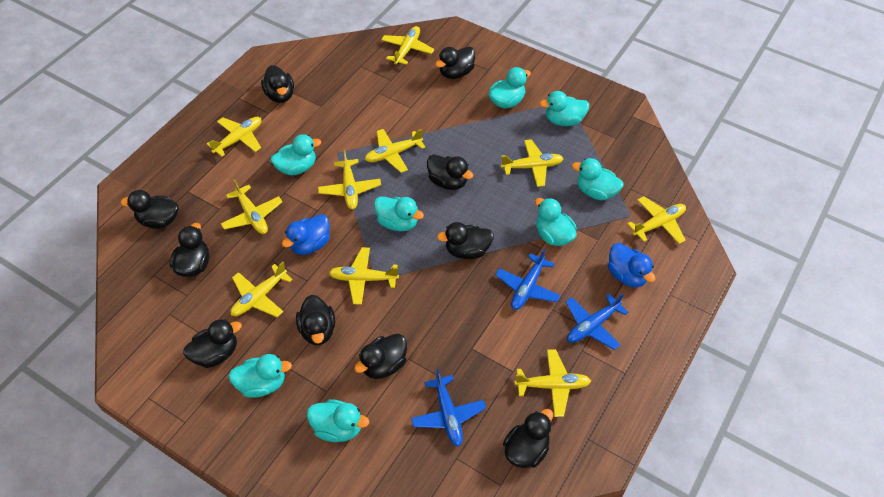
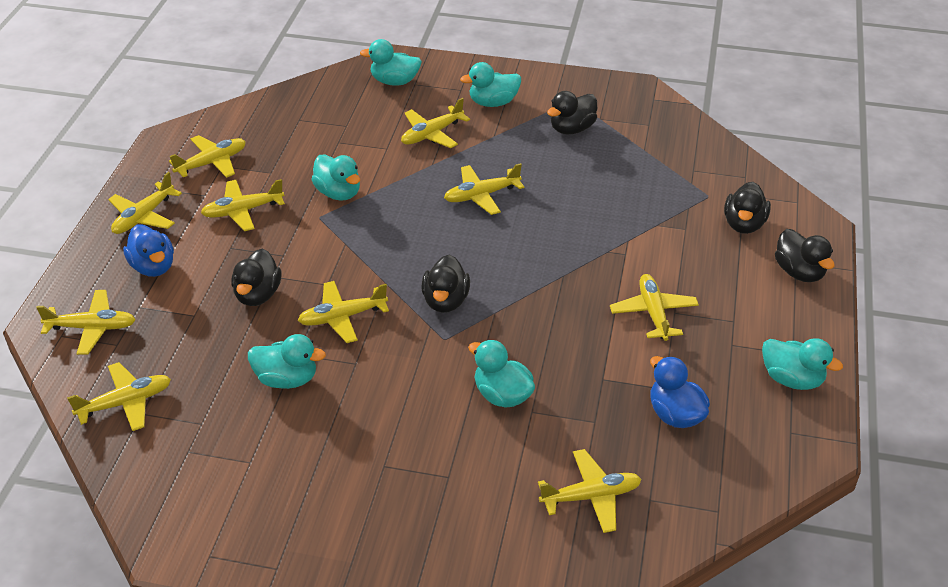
black duck: 10 -> 5
blue plane: 3 -> 0
turquoise duck: 8 -> 6

